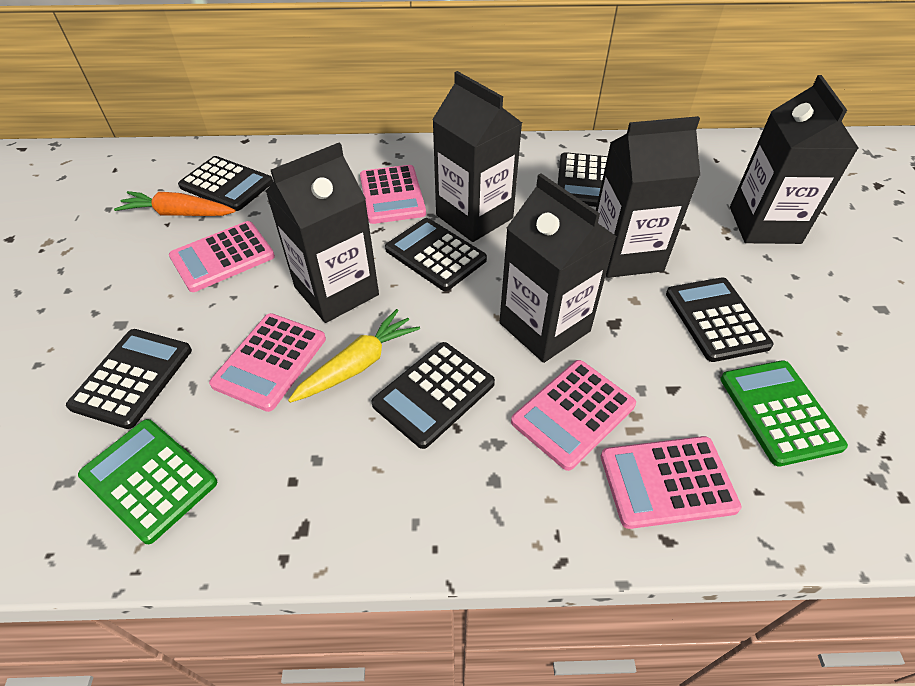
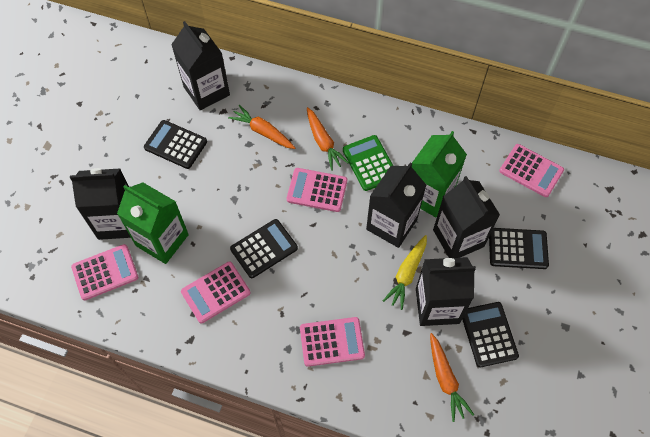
black calculator: 6 -> 4
green calculator: 2 -> 1
green carton: 0 -> 2
orange carrot: 1 -> 3

